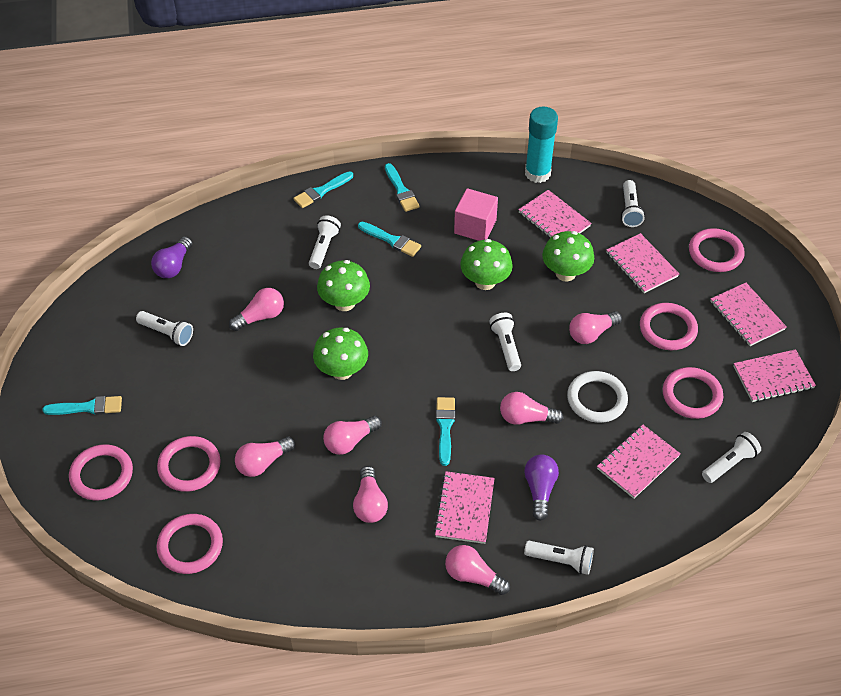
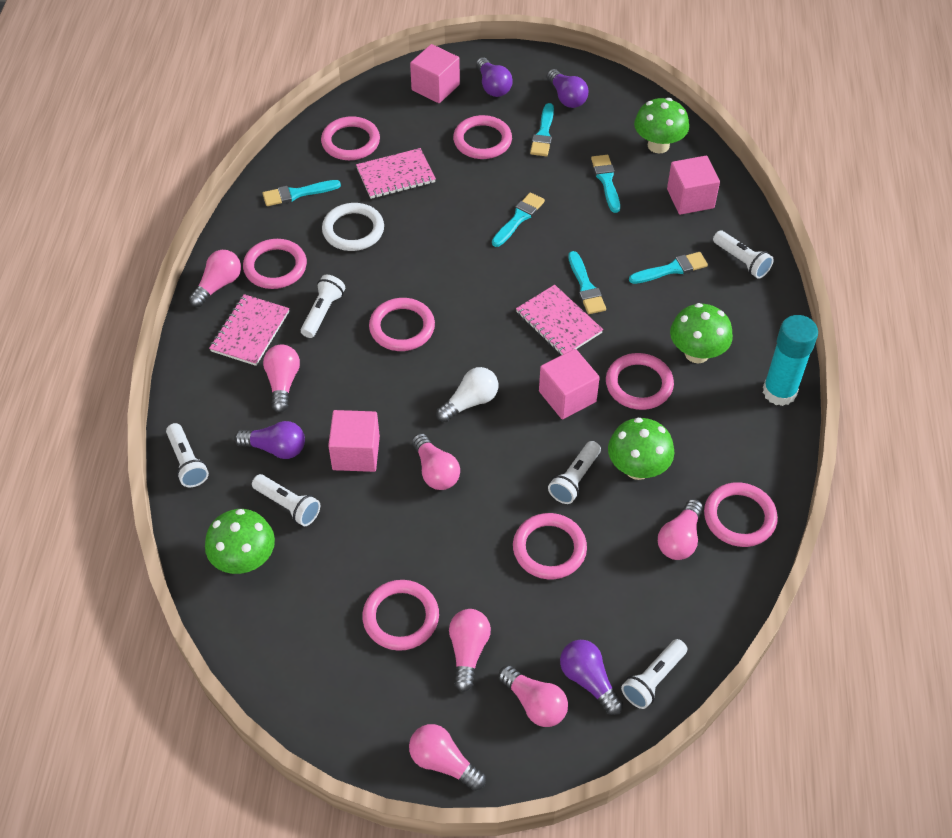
pink cube: 1 -> 4
pink notebook: 6 -> 3
pink ring: 6 -> 8
purple light bulb: 2 -> 4
turquoise brush: 5 -> 6
white light bulb: 0 -> 1

